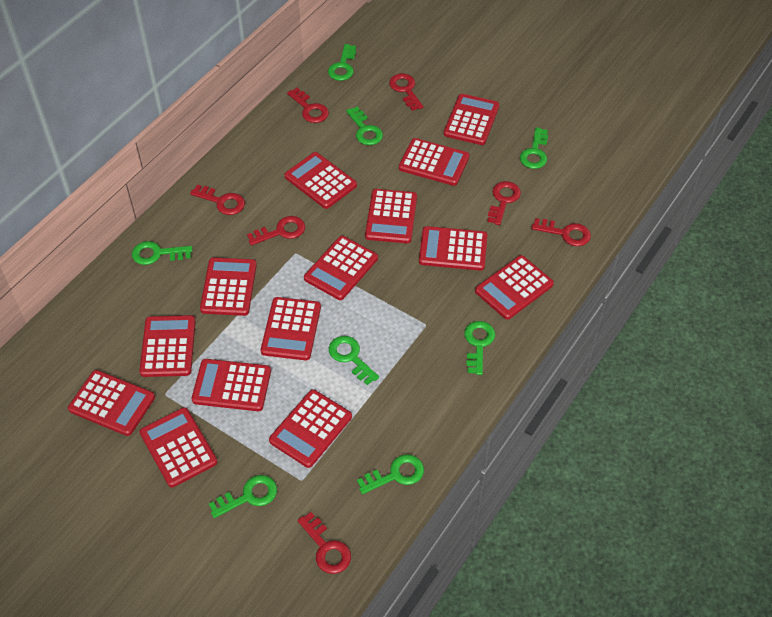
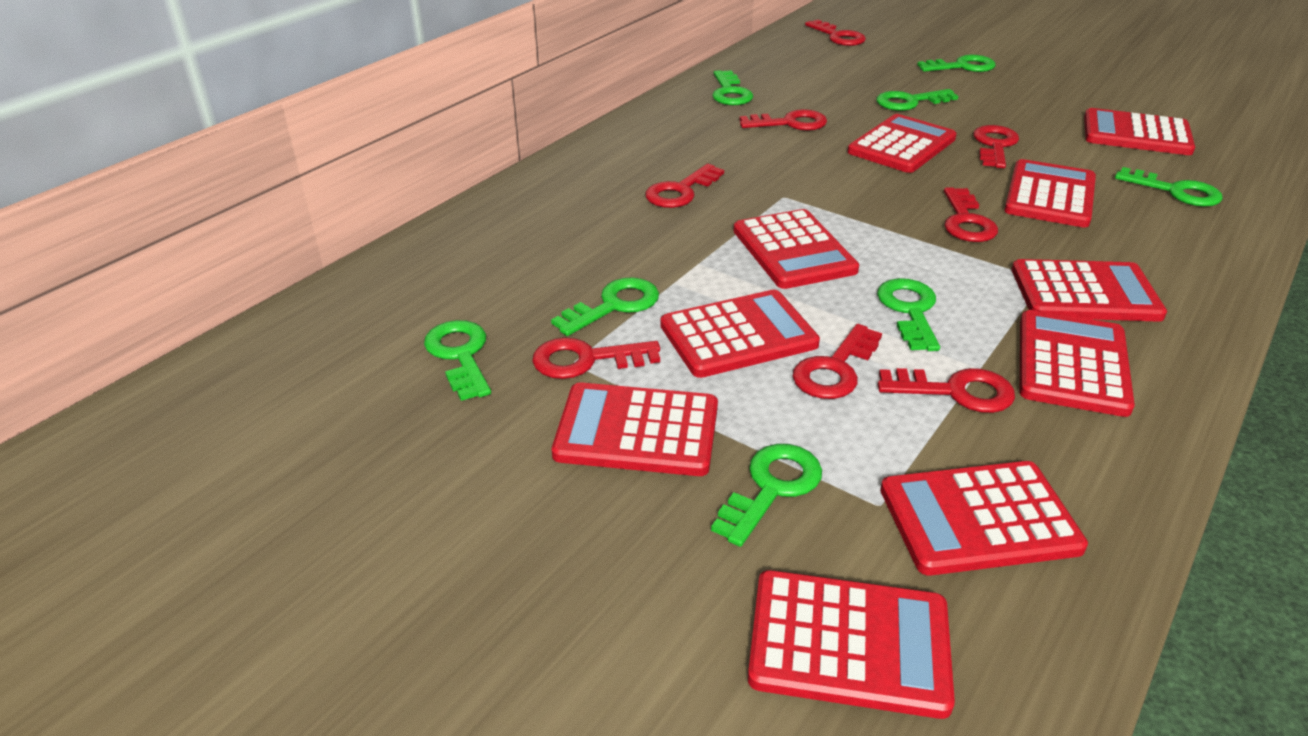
red calculator: 14 -> 10
red key: 7 -> 8

